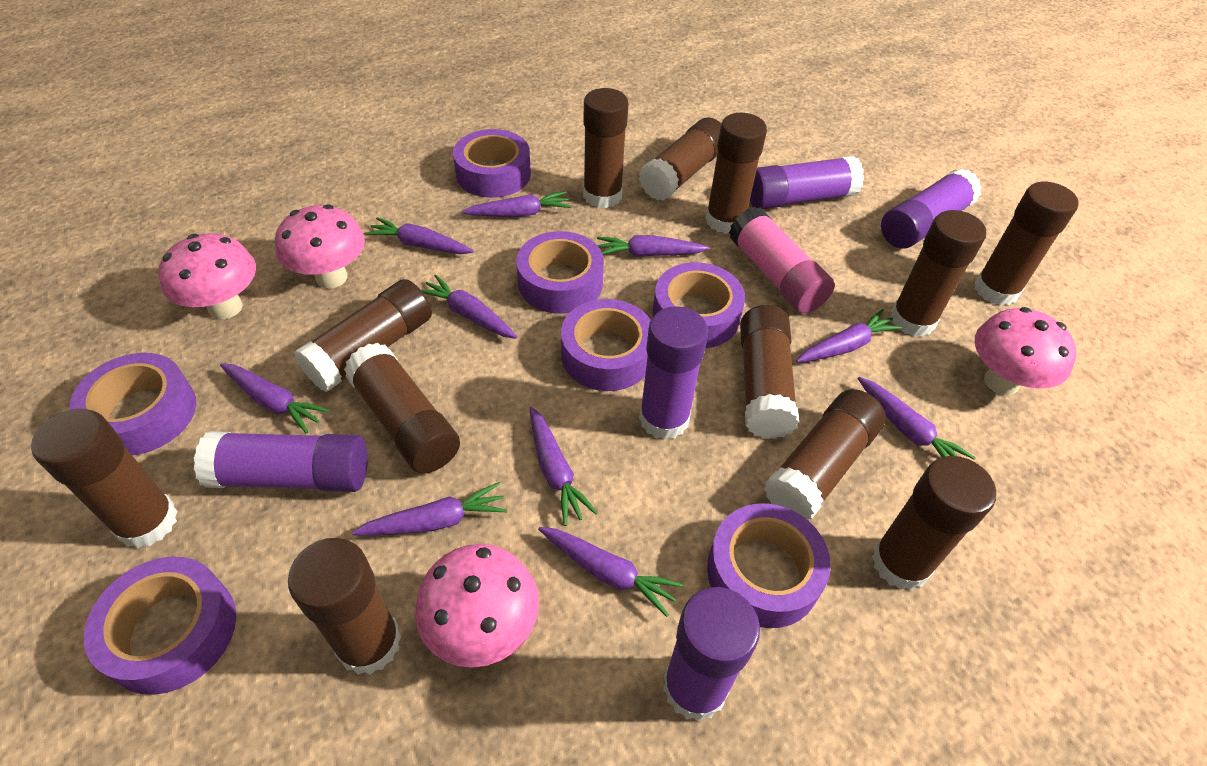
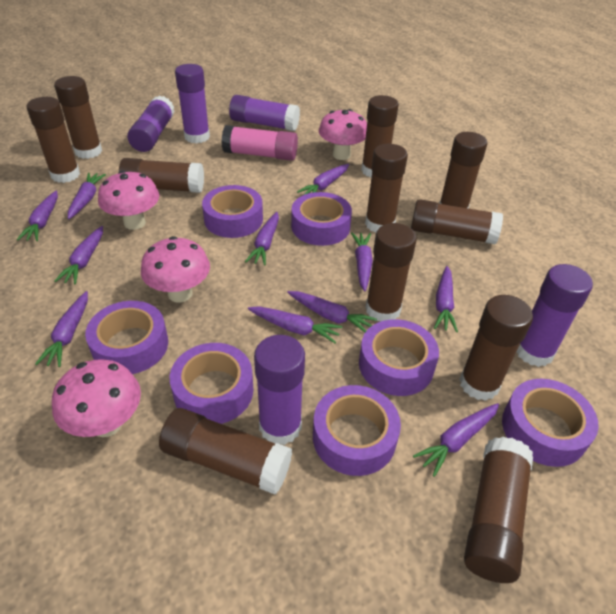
brown glue stick: 12 -> 11
purple carrot: 10 -> 11

